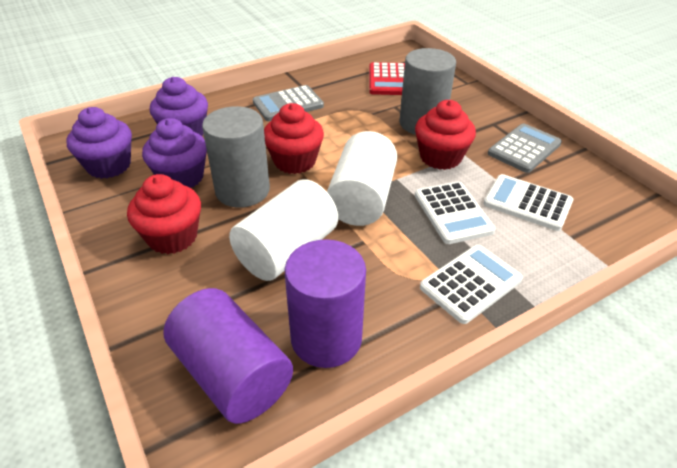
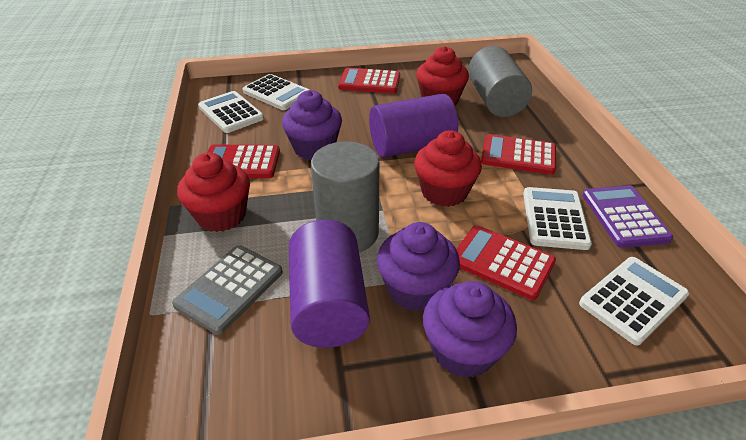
grey calculator: 2 -> 1
purple calculator: 0 -> 1
red calculator: 1 -> 4
white calculator: 3 -> 4
white cylinder: 2 -> 0

